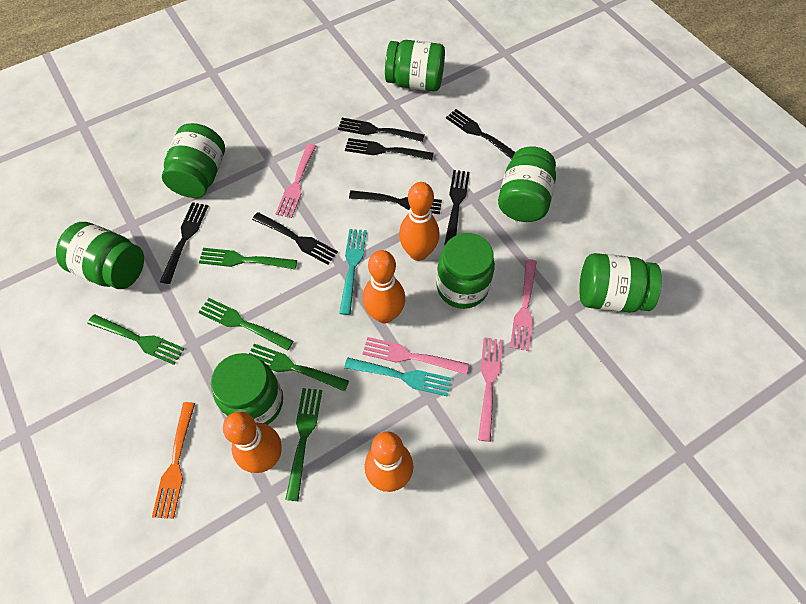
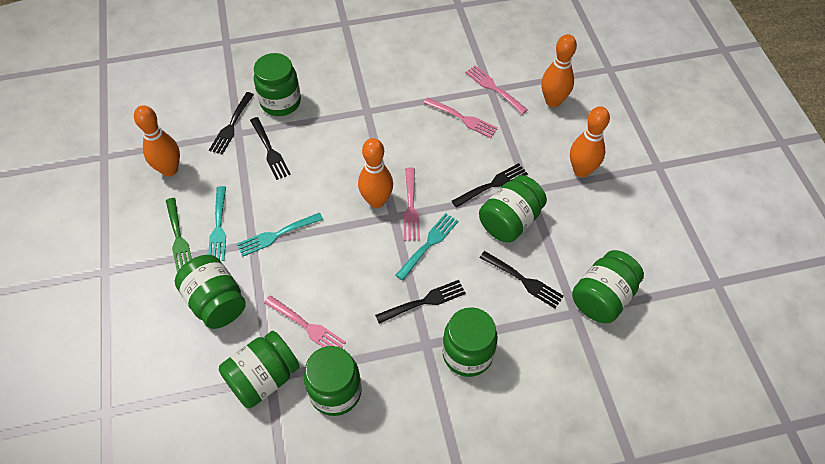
black fork: 7 -> 5
green fork: 5 -> 1
orange fork: 1 -> 0
turquoise fork: 2 -> 3

